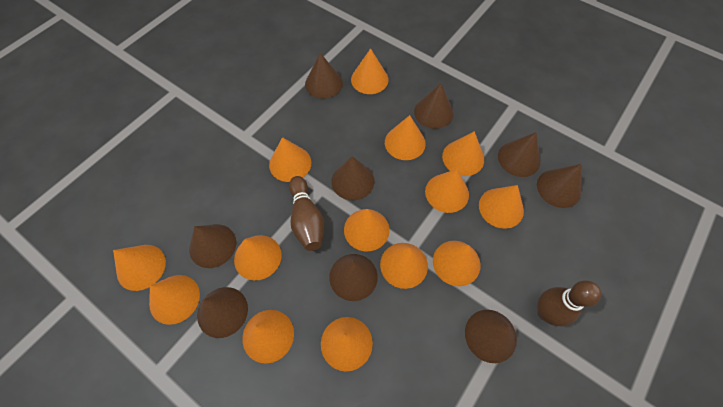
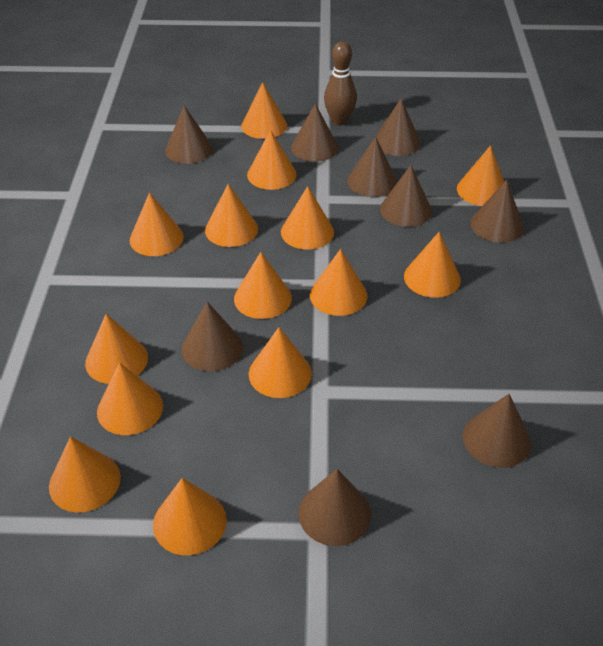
brown bowling pin: 2 -> 1

